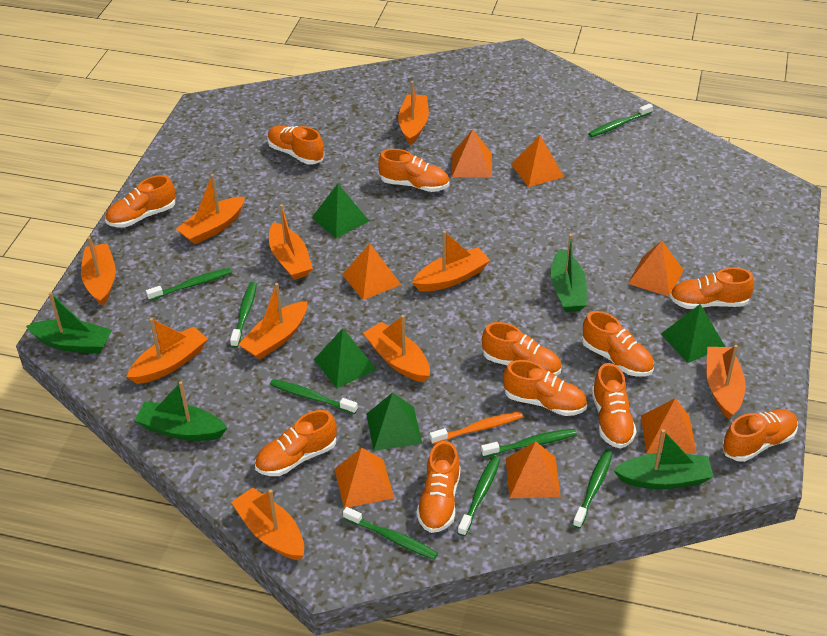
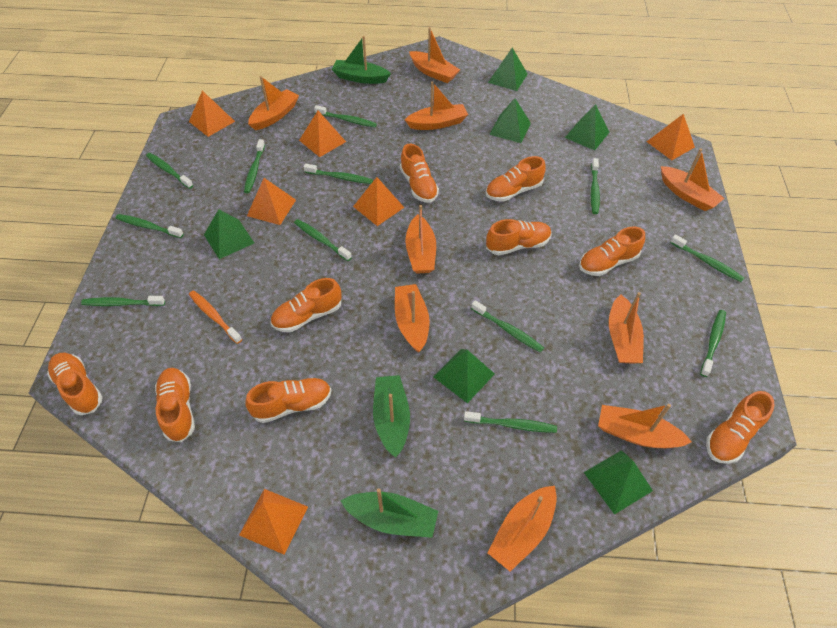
green boat: 4 -> 3
green pyramid: 4 -> 6
green toothbrush: 8 -> 12
orange boat: 10 -> 9
orange pyramid: 7 -> 6
orange shoe: 11 -> 9

